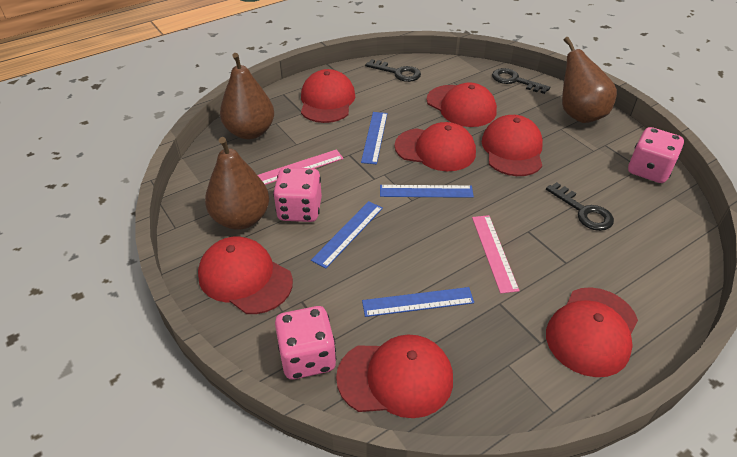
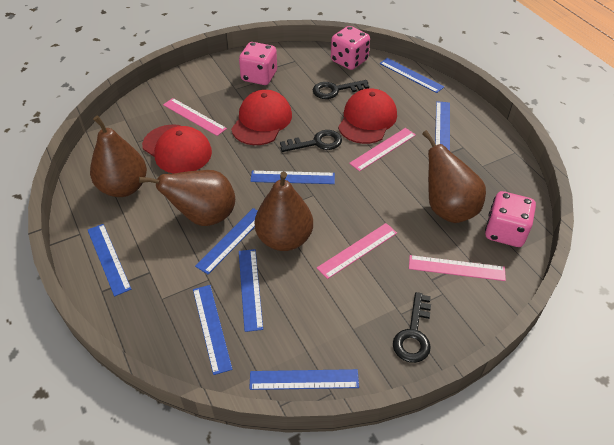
blue ruler: 4 -> 8
brown pear: 3 -> 4
pink ruler: 2 -> 4
red cap: 7 -> 3

